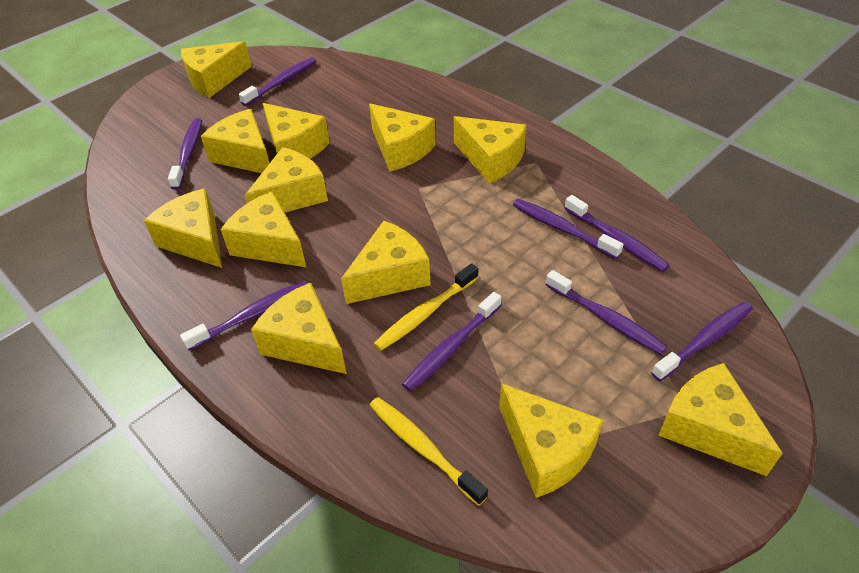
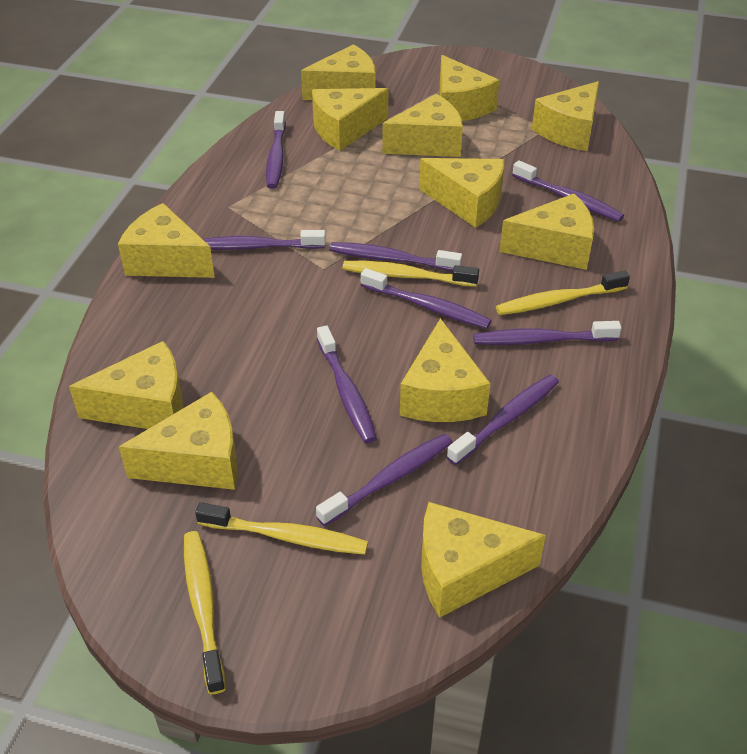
purple toothbrush: 8 -> 9
yellow toothbrush: 2 -> 4

